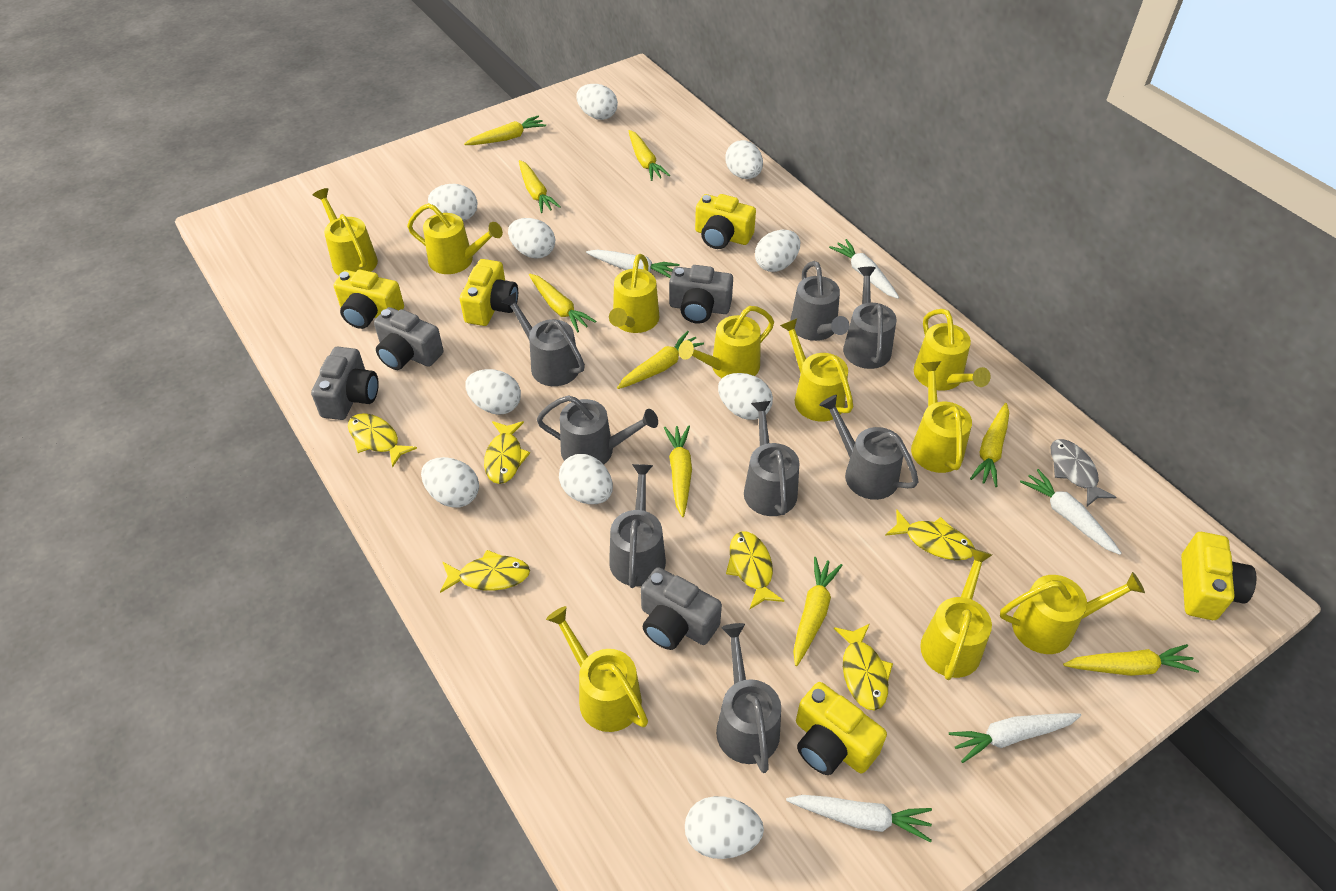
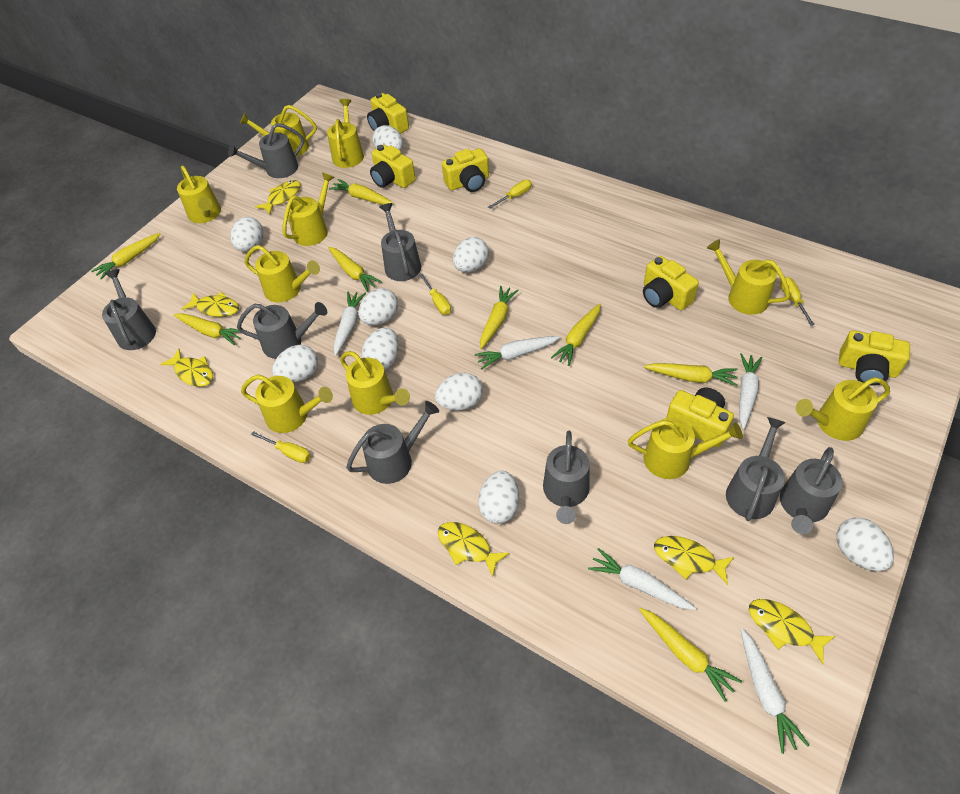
grey camera: 4 -> 0
grey fish: 1 -> 0
white egg: 10 -> 9
yellow camera: 5 -> 6
yellow carrot: 9 -> 8
yellow screwdriver: 0 -> 4

